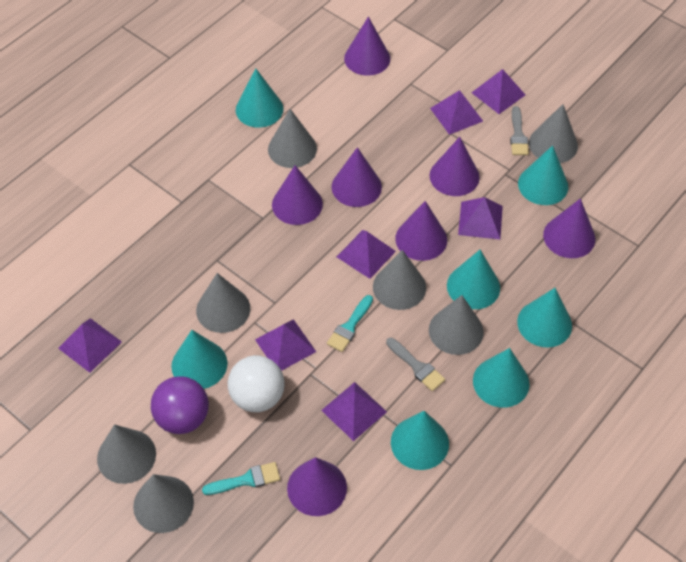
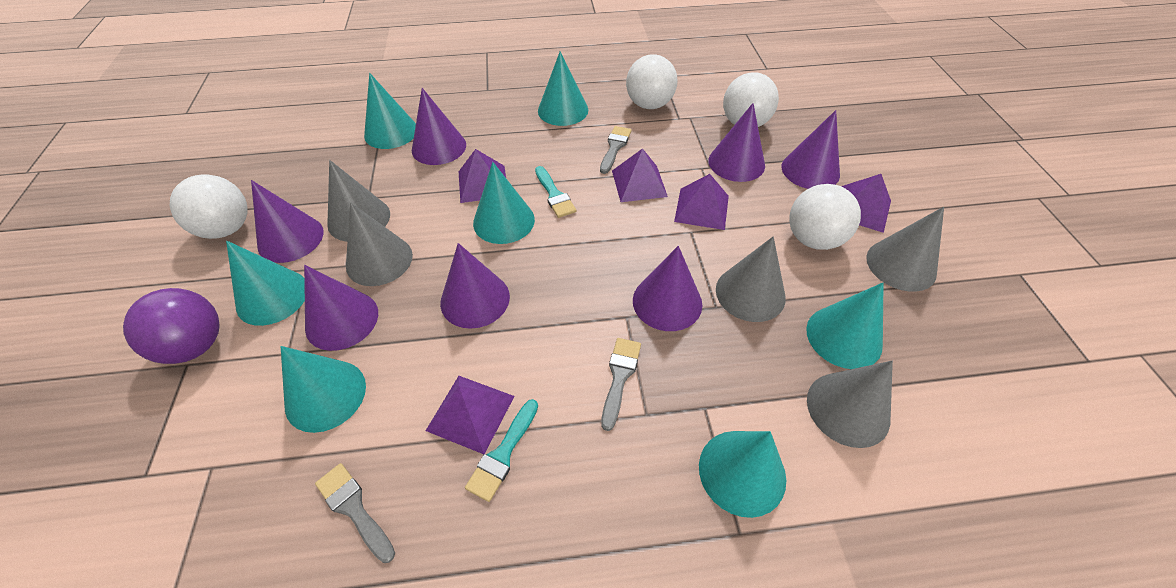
grey brush: 2 -> 3
grey cone: 7 -> 5
purple pyramid: 7 -> 5
white ball: 1 -> 4

